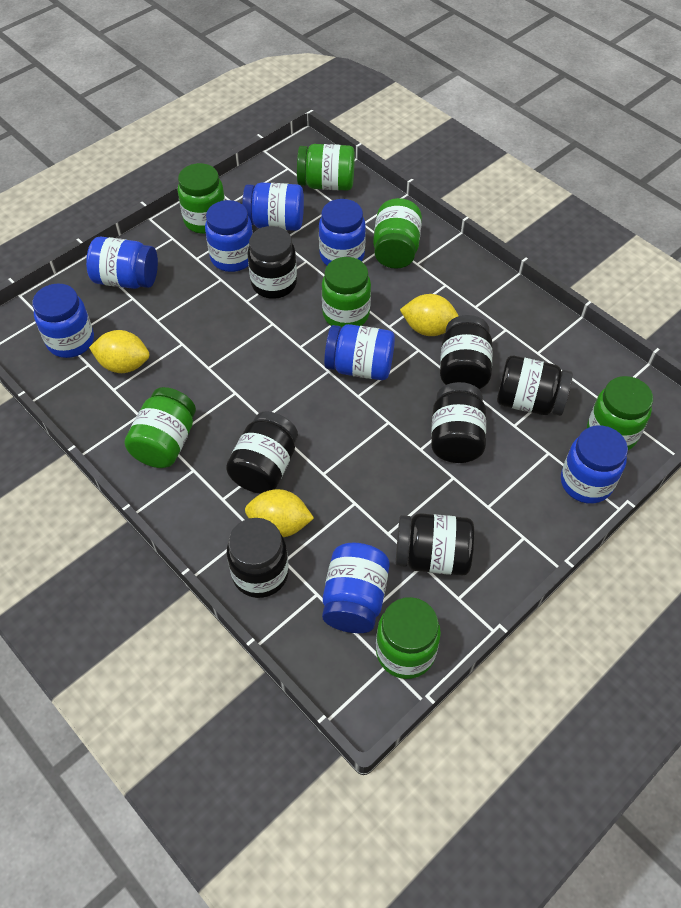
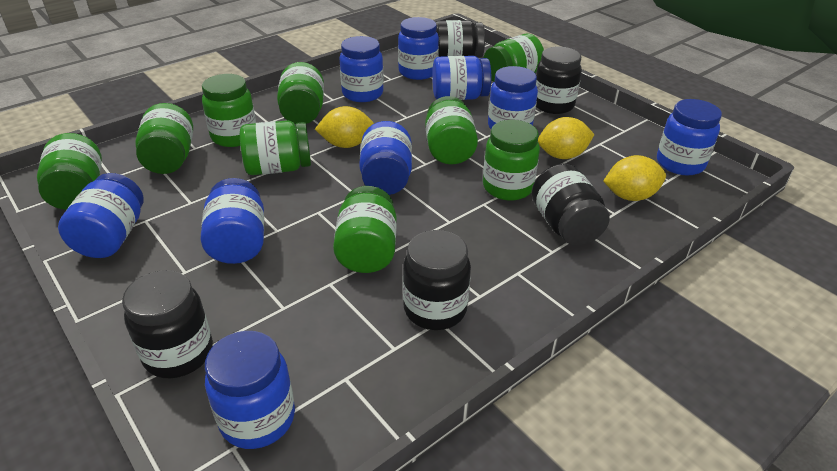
black jar: 7 -> 5
blue jar: 8 -> 9
green jar: 7 -> 9

